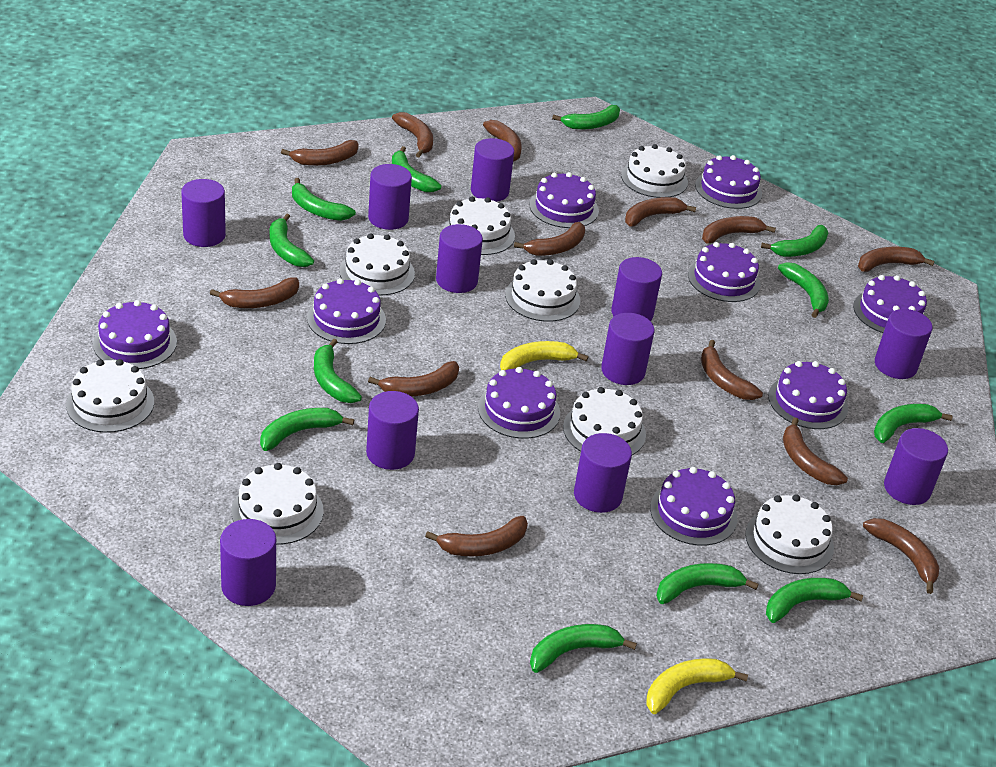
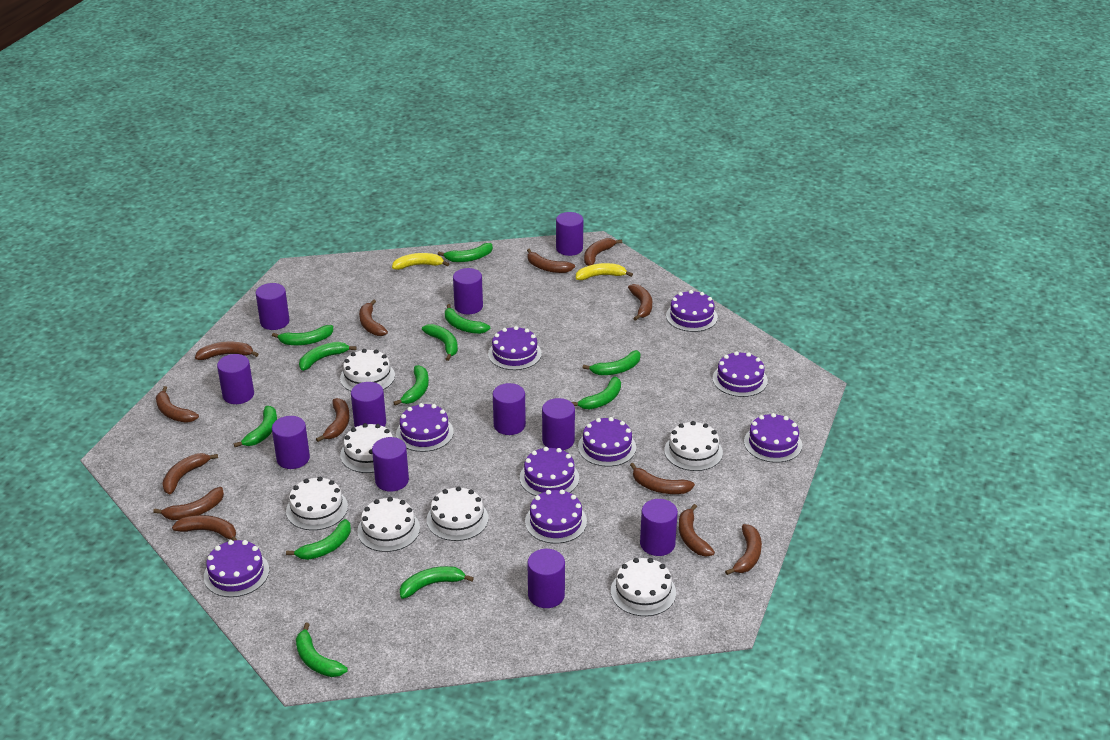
white cake: 8 -> 7

